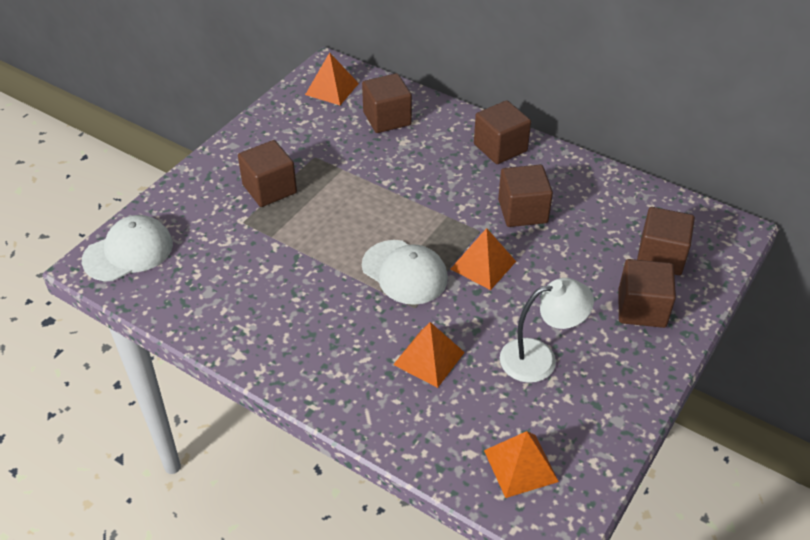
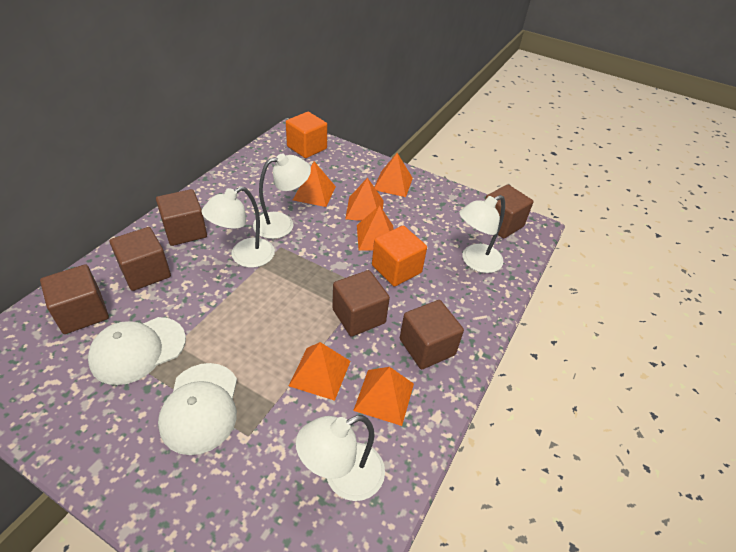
orange cube: 0 -> 2
orange pyramid: 4 -> 6
white lamp: 1 -> 4

